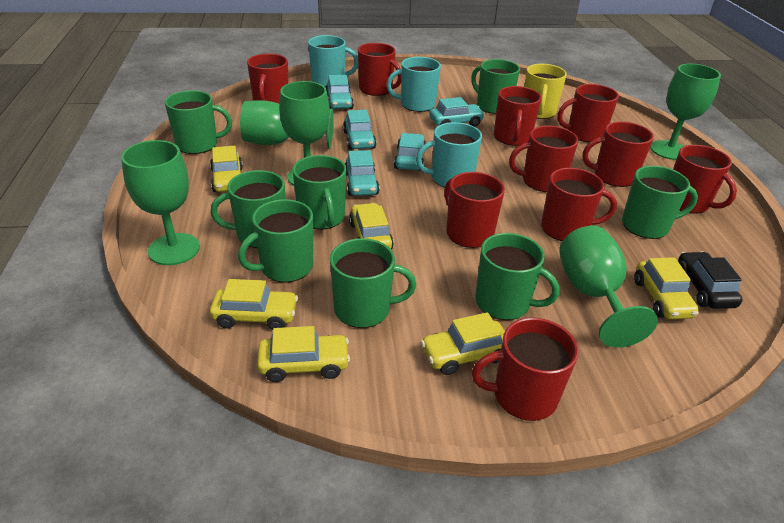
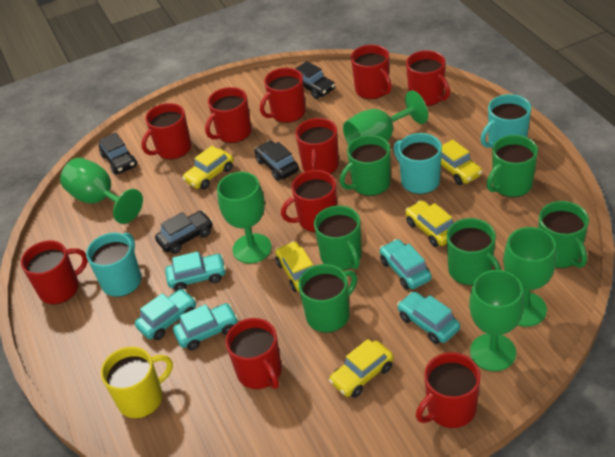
black car: 1 -> 4
green mug: 8 -> 6
yellow car: 6 -> 5

